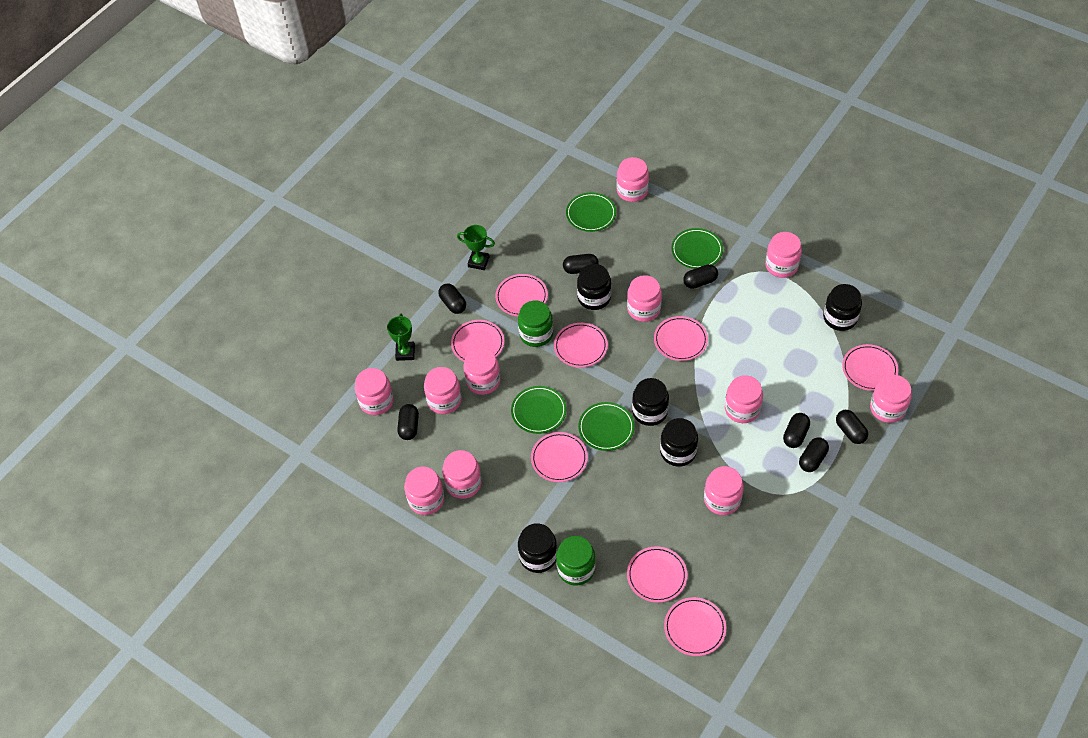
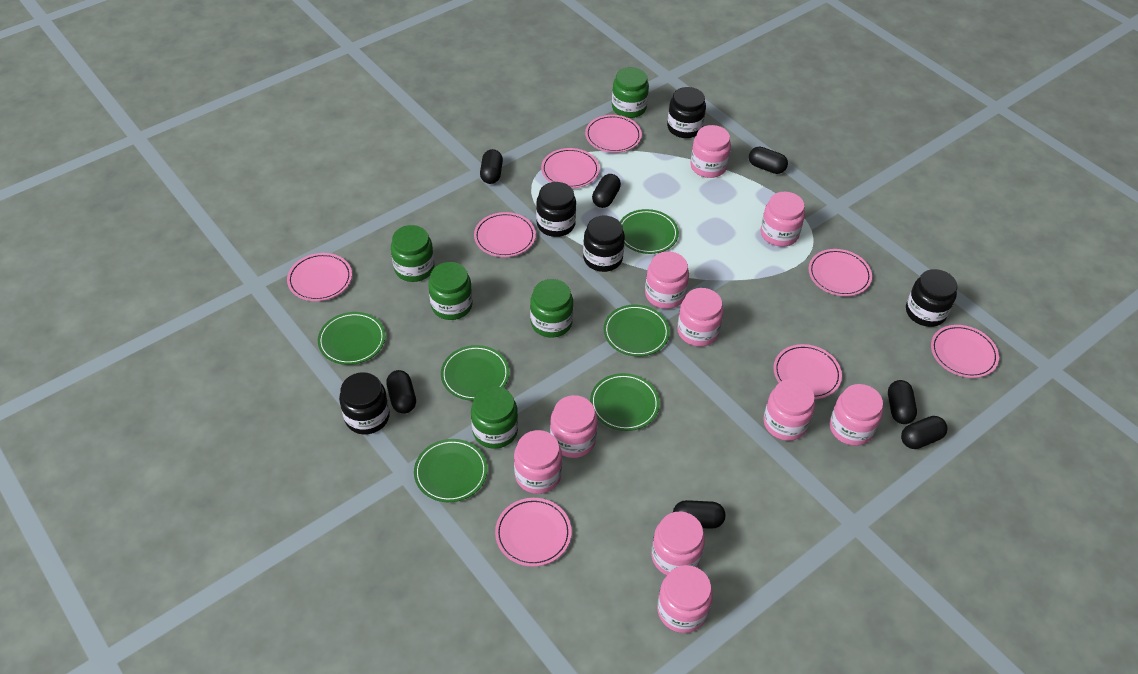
green jar: 2 -> 5
green plate: 4 -> 6
green trophy: 2 -> 0
pink jar: 11 -> 10

